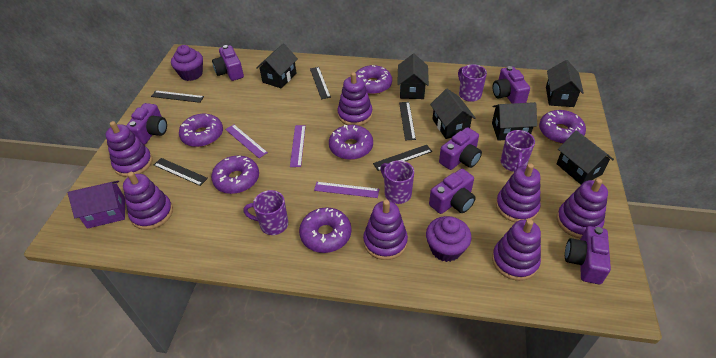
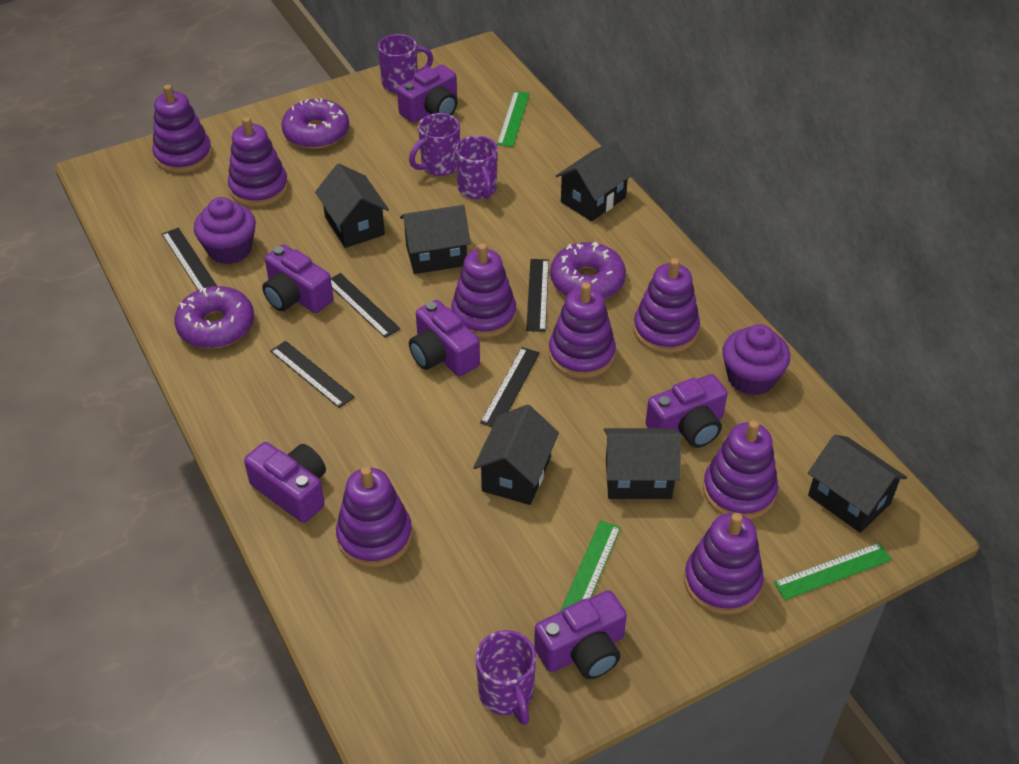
green ruler: 0 -> 3
purple donut: 6 -> 3
purple house: 1 -> 0
purple ruler: 3 -> 0
purple stacking toy: 7 -> 8

